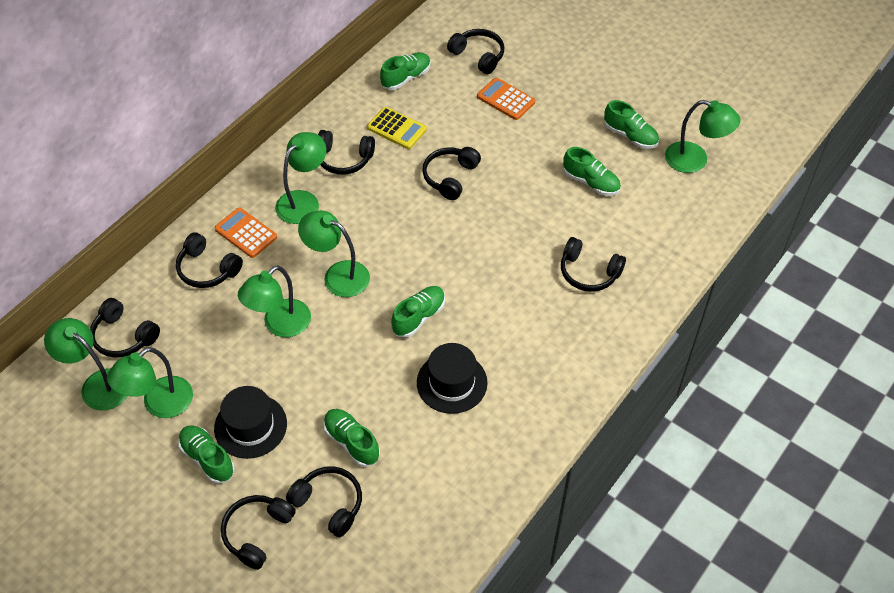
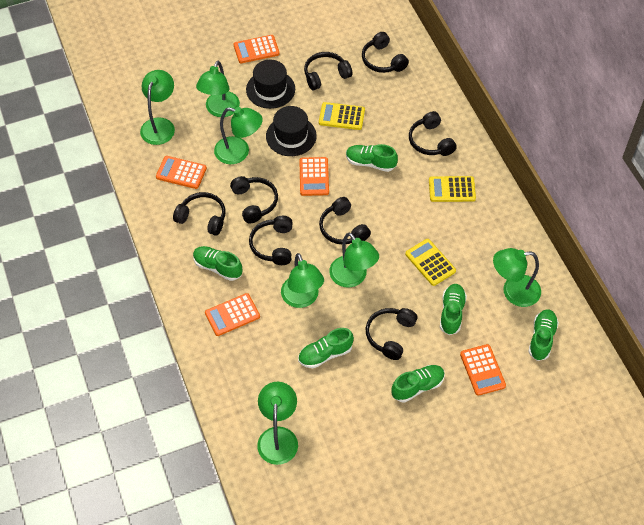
green lamp: 6 -> 7
orange calculator: 2 -> 5
yellow calculator: 1 -> 3

